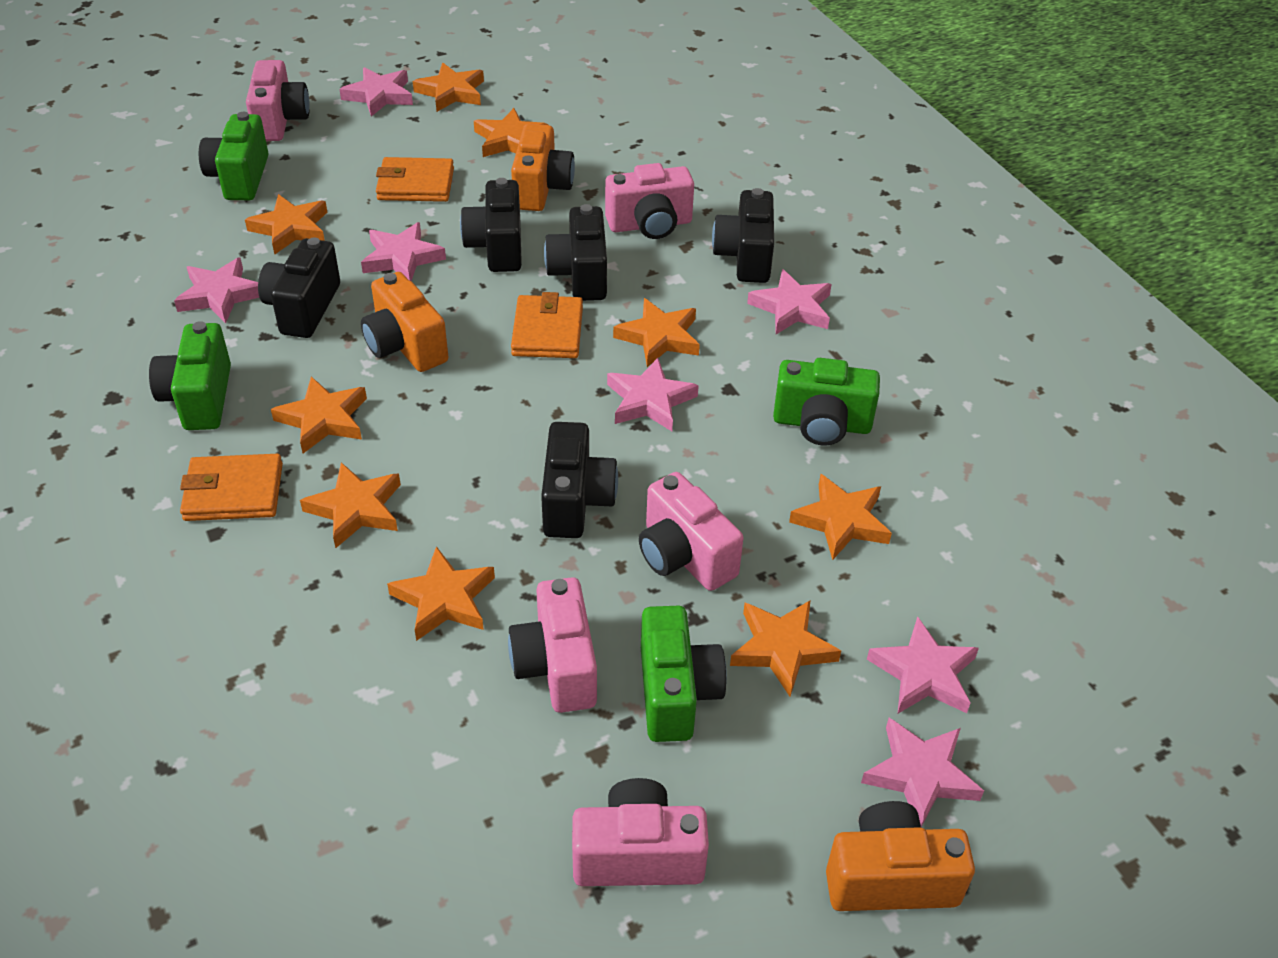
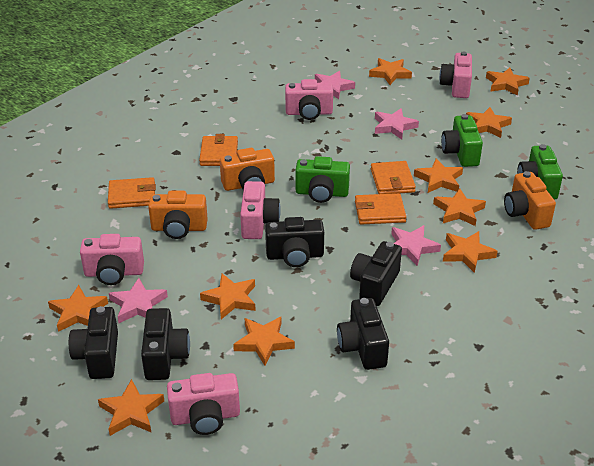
green camera: 4 -> 3
orange star: 9 -> 10
orange wallet: 3 -> 4
pink star: 7 -> 4

